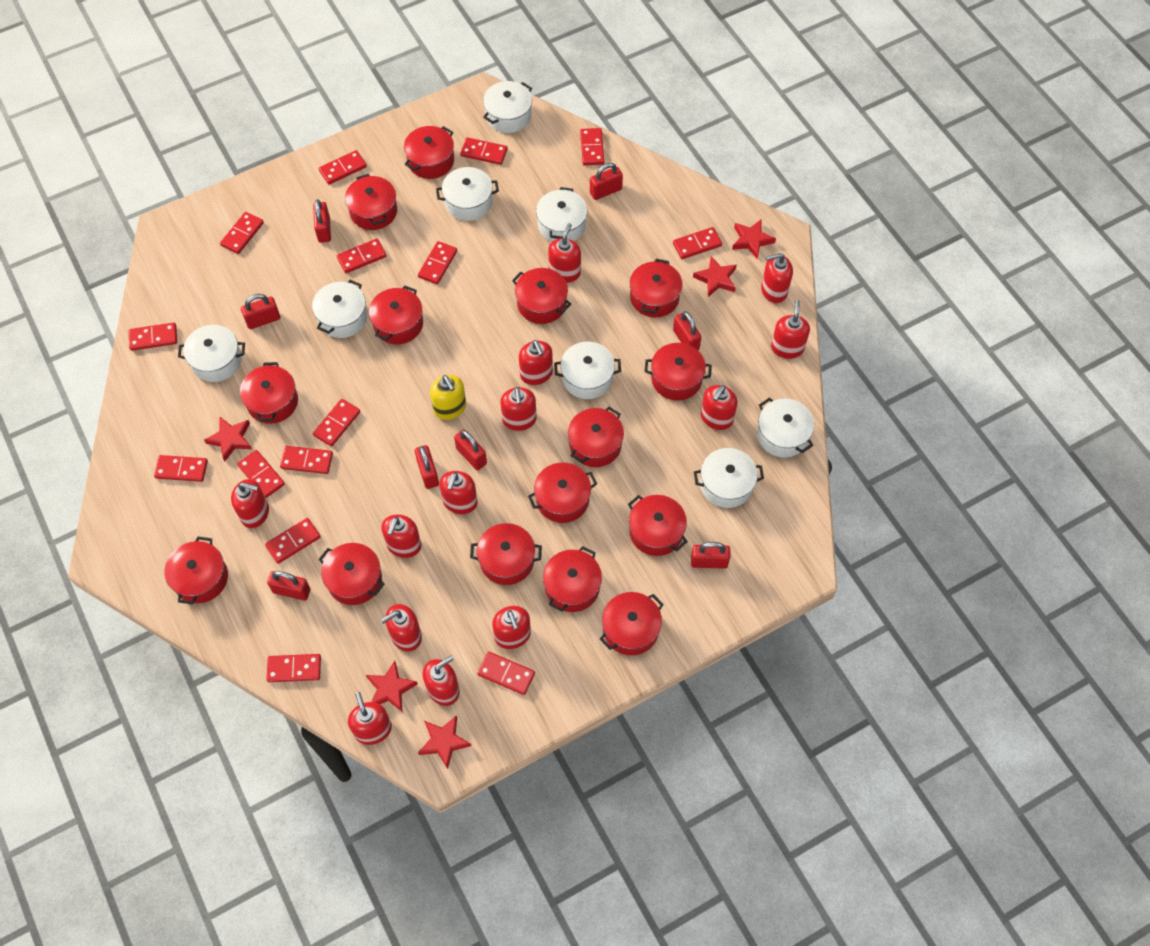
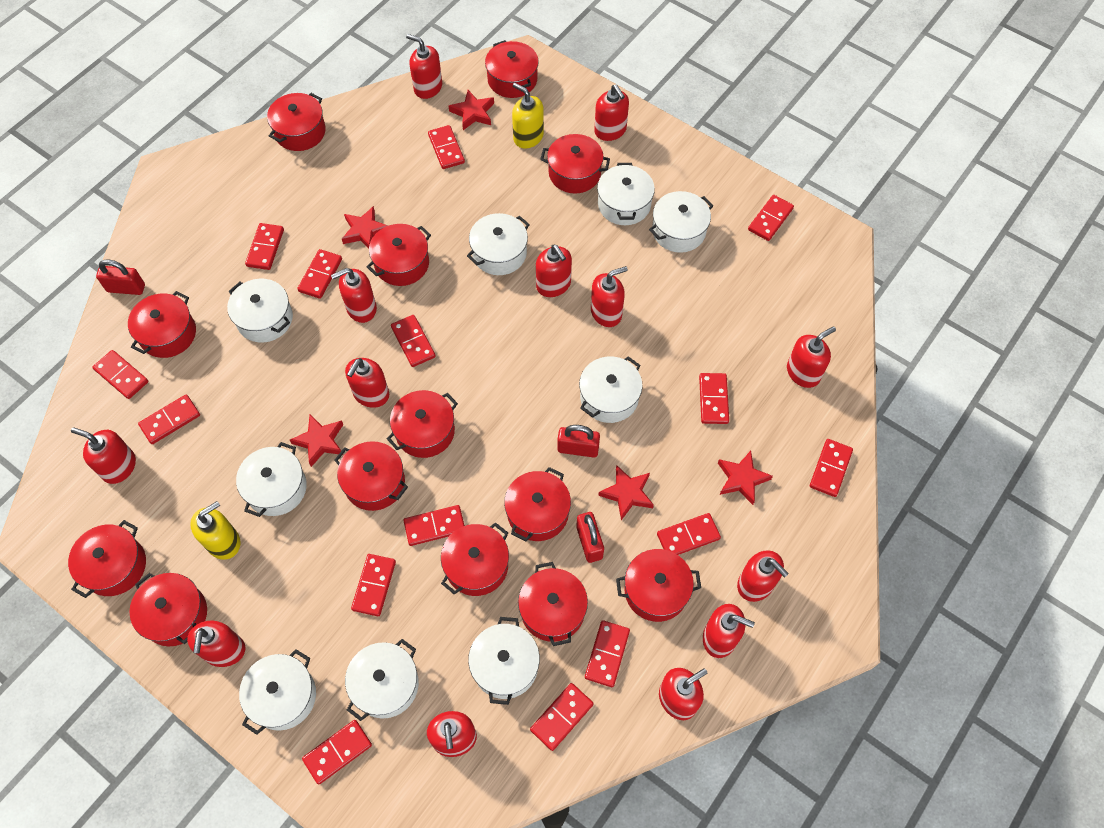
red padlock: 8 -> 3
red pot: 15 -> 13
white pot: 8 -> 9
yellow soap dispenser: 1 -> 2

